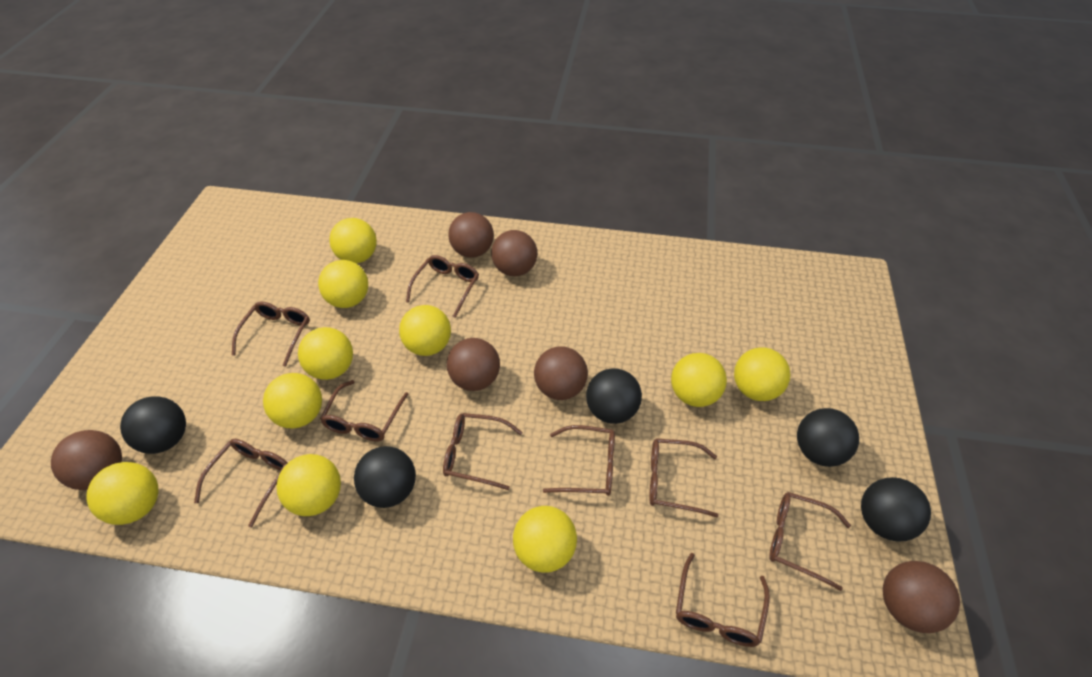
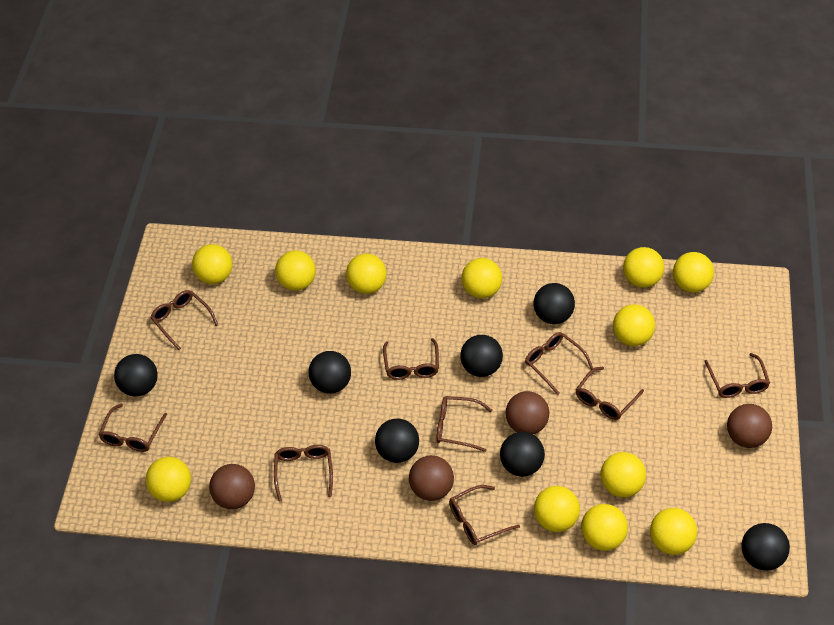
black ball: 5 -> 7
brown ball: 6 -> 4
yellow ball: 10 -> 12

